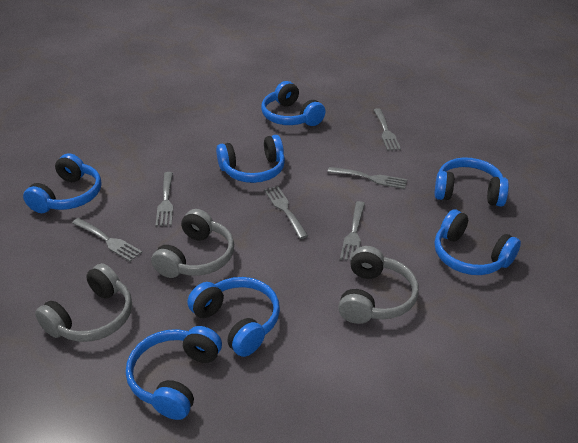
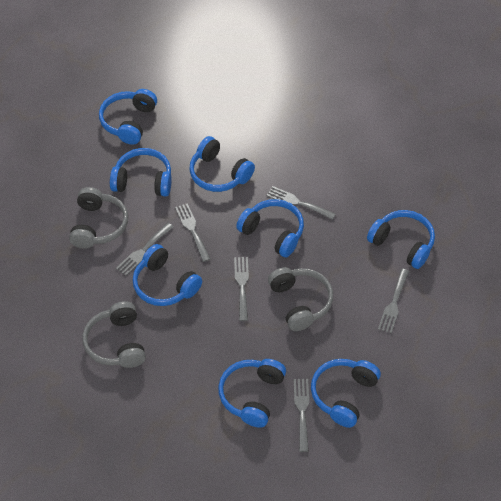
blue headphones: 7 -> 8

